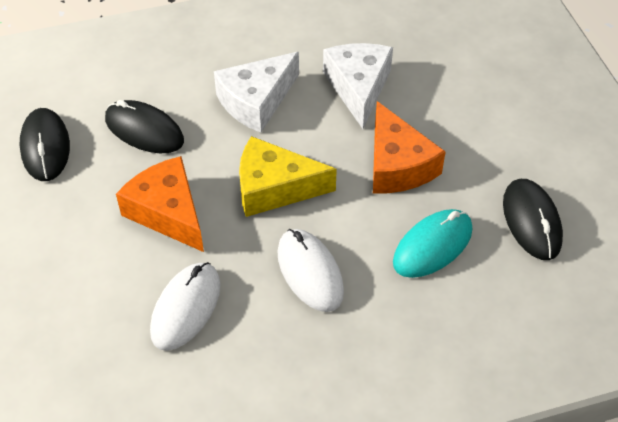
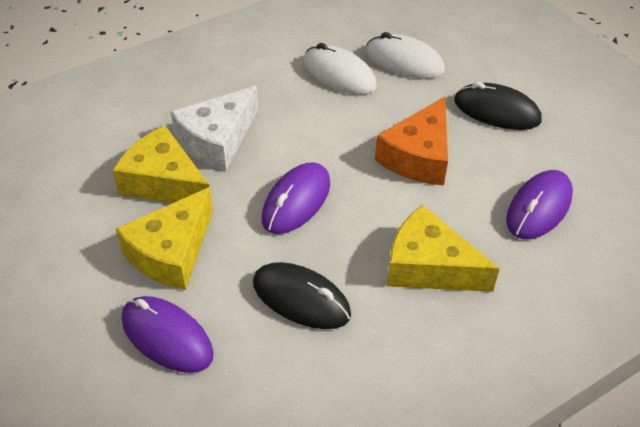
black mouse: 3 -> 2
orange cheese: 2 -> 1
purple mouse: 0 -> 3
turquoise mouse: 1 -> 0
white cheese: 2 -> 1
yellow cheese: 1 -> 3

